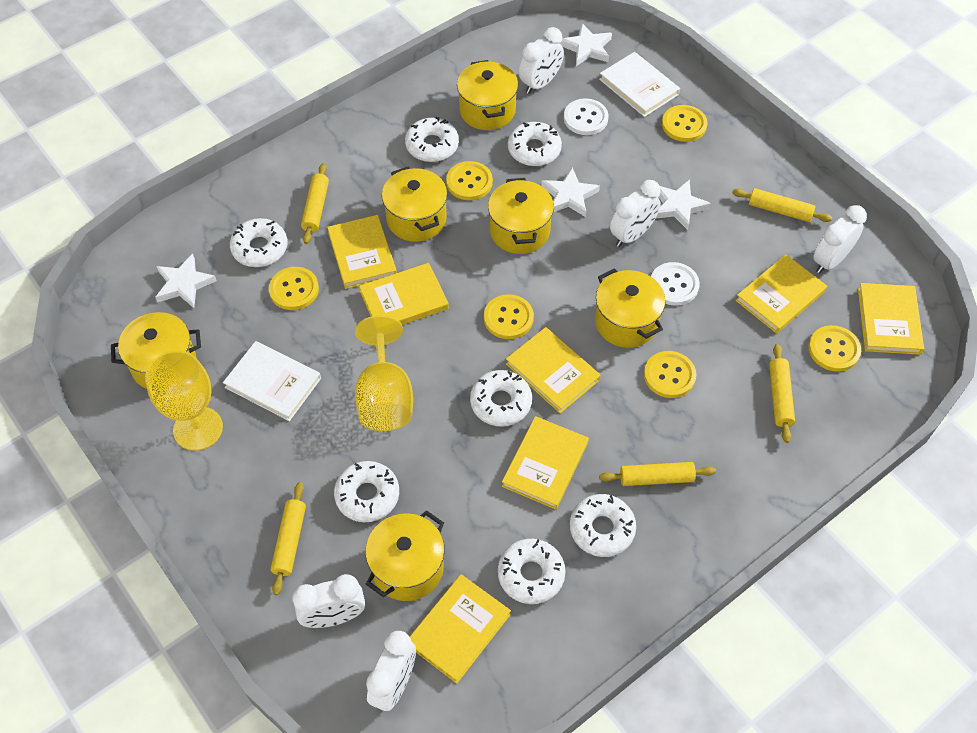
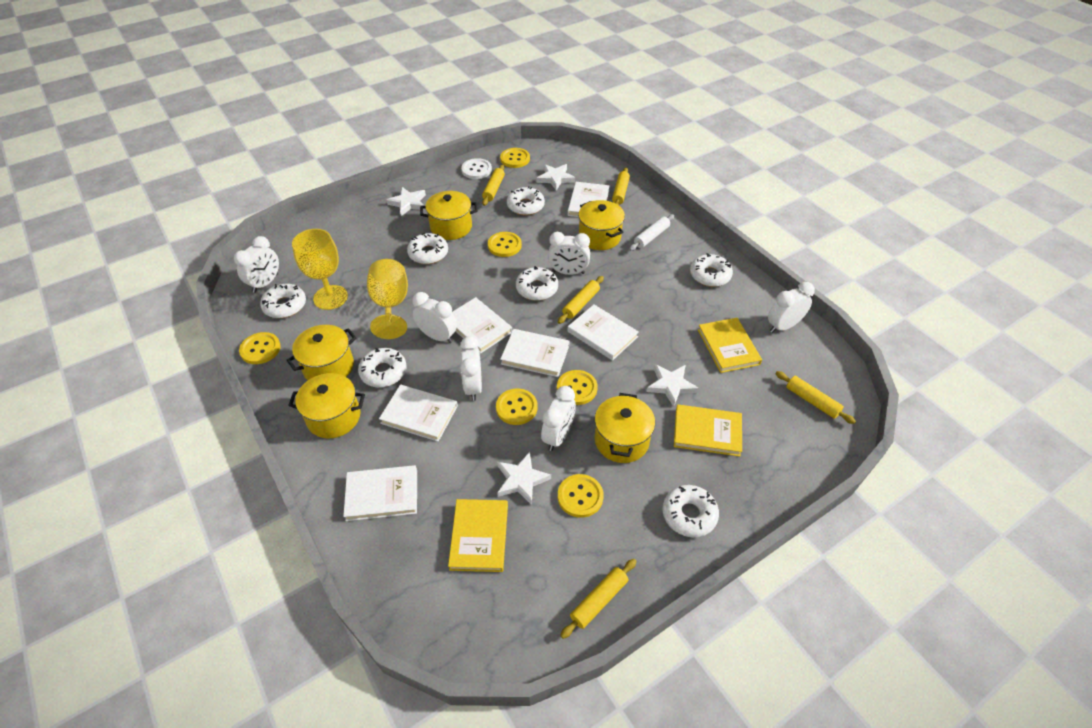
white book: 2 -> 6
white button: 2 -> 1
white clock: 5 -> 6
white rolling pin: 0 -> 1
yellow book: 7 -> 3
yellow pot: 6 -> 5

